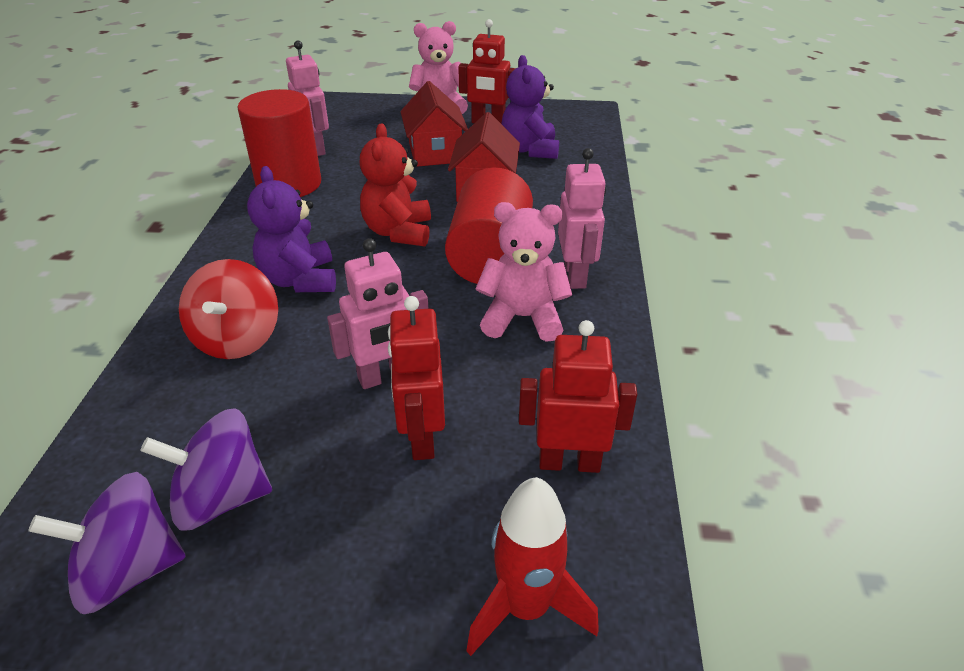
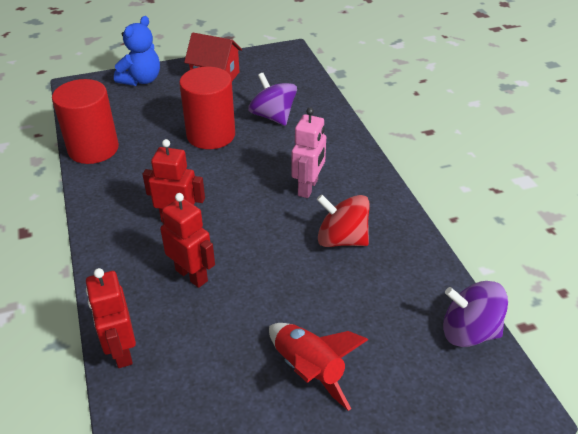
blue teddy bear: 0 -> 1
pink robot: 3 -> 1
pink teddy bear: 2 -> 0
purple teddy bear: 2 -> 0
red house: 2 -> 1
red teddy bear: 1 -> 0

